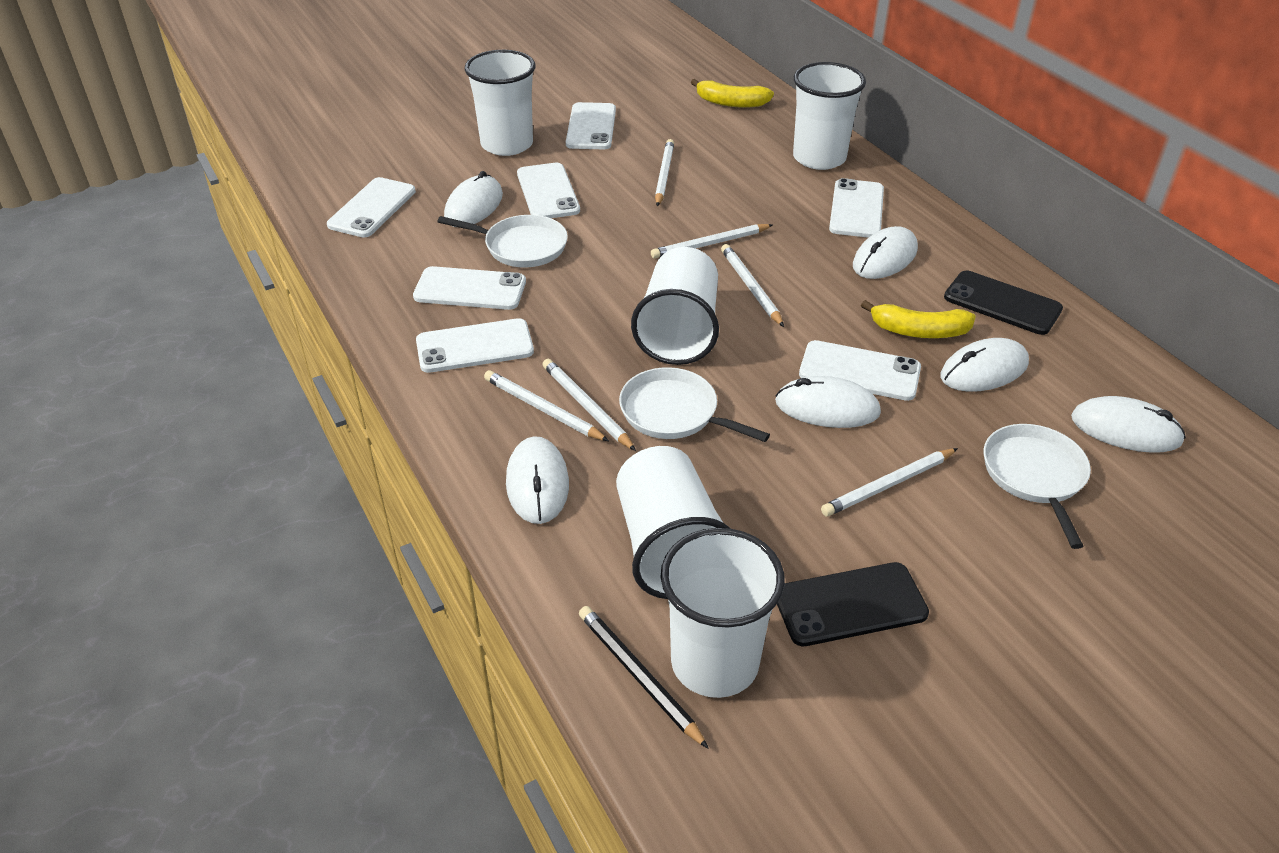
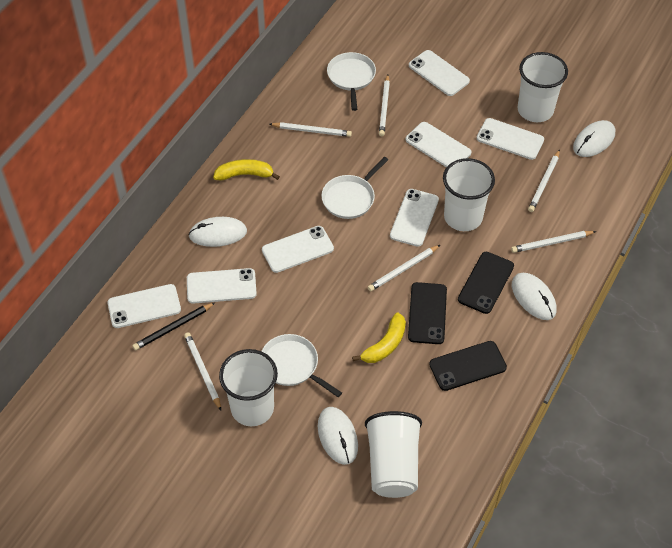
black phone: 2 -> 3
white cup: 5 -> 4
white mouse: 6 -> 4

